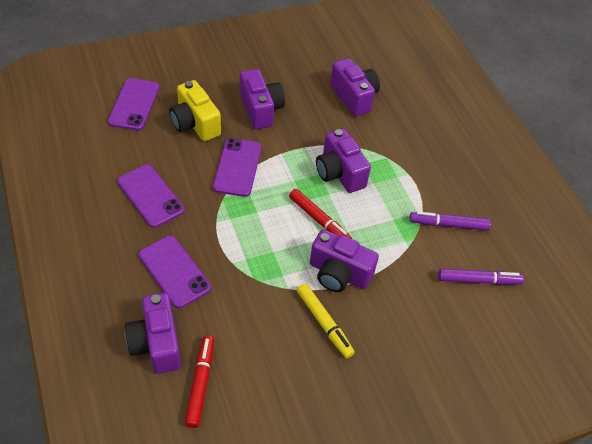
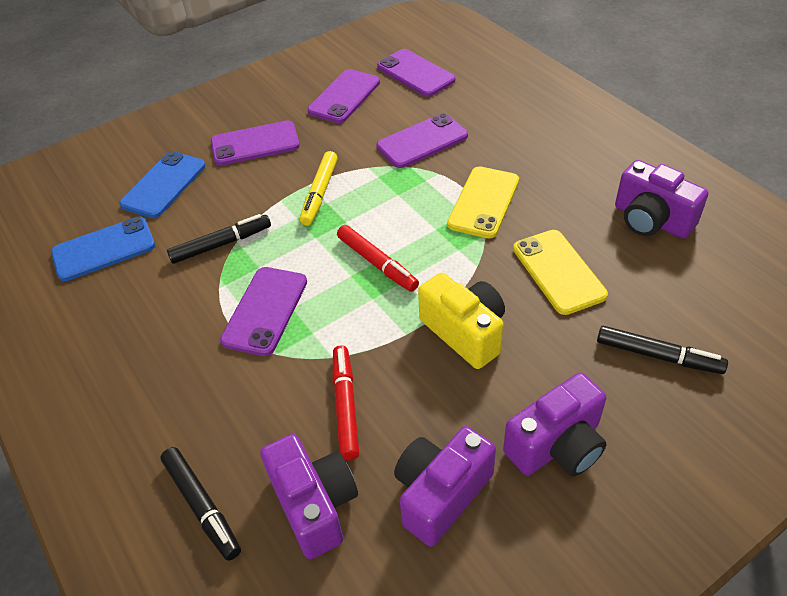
black marker: 0 -> 3
blue phone: 0 -> 2
purple camera: 5 -> 4
purple marker: 2 -> 0
purple phone: 4 -> 5
yellow phone: 0 -> 2

